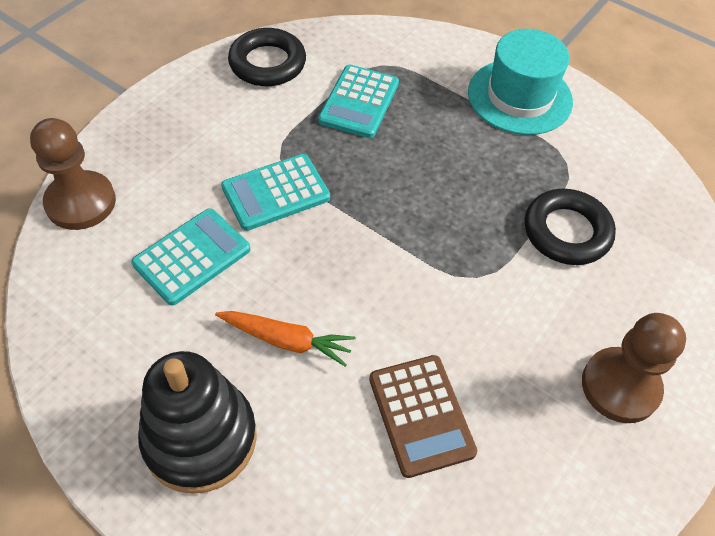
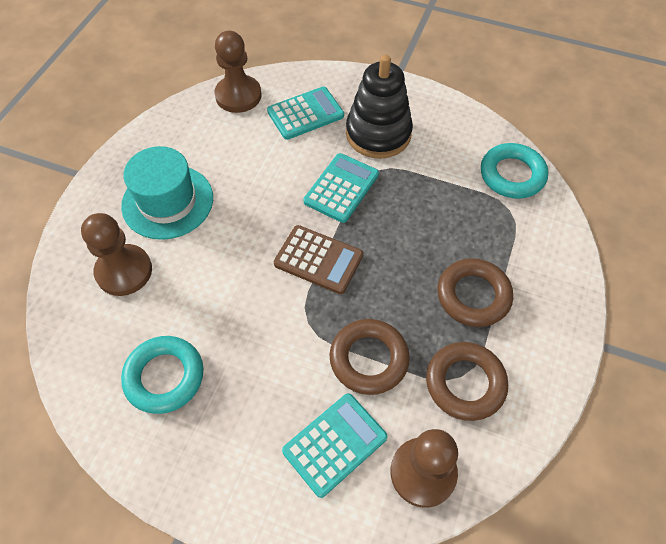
black ring: 2 -> 0
brown pawn: 2 -> 3
brown ring: 0 -> 3
orange carrot: 1 -> 0
turquoise ring: 0 -> 2

